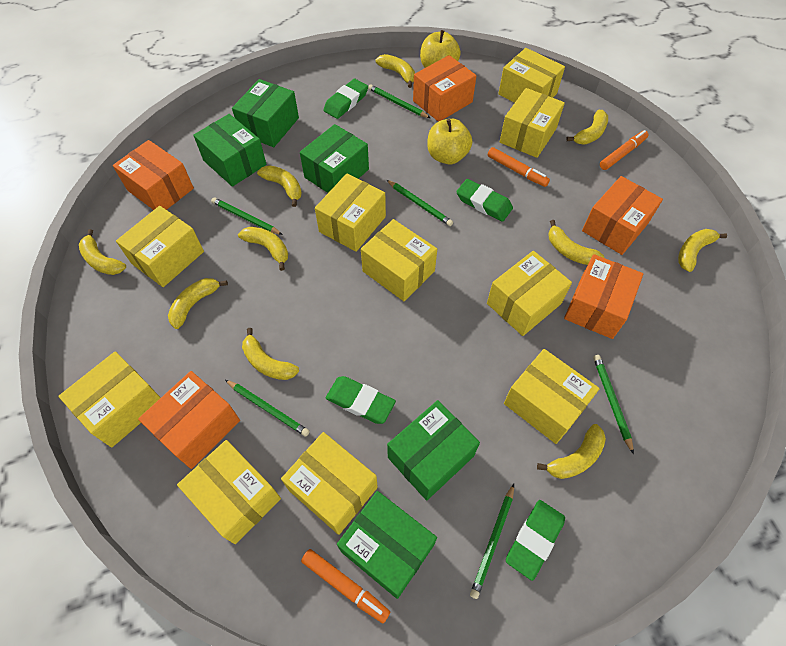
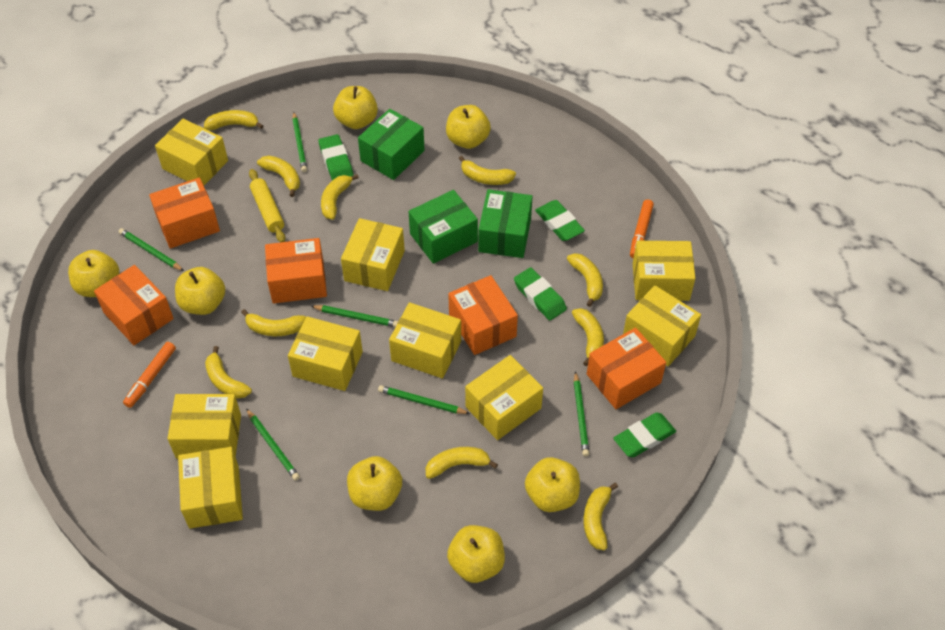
green box: 5 -> 3
orange marker: 3 -> 2
yellow apple: 2 -> 7
yellow box: 10 -> 9
yellow rolling pin: 0 -> 1

